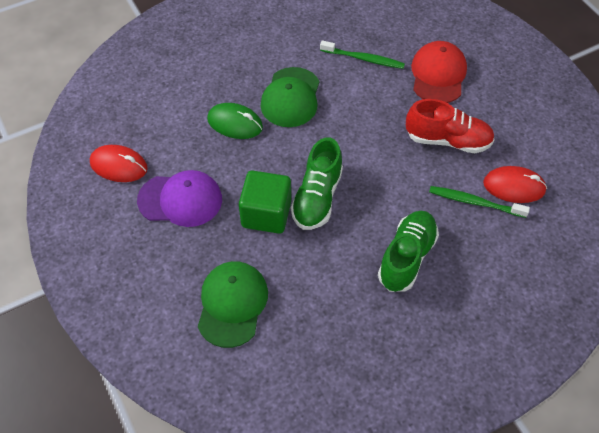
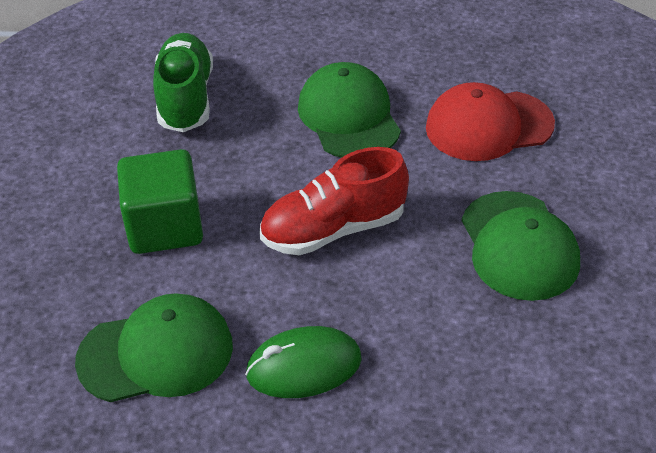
green cap: 2 -> 3
green shoe: 2 -> 1
green toothbrush: 2 -> 0
purple cap: 1 -> 0
red mouse: 2 -> 0

